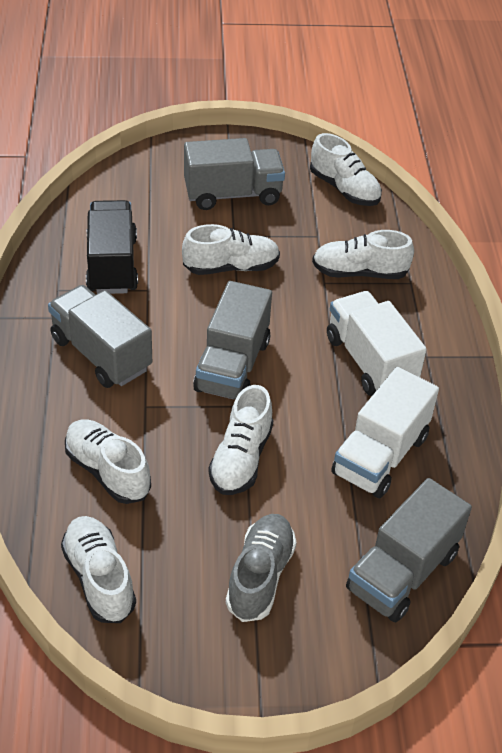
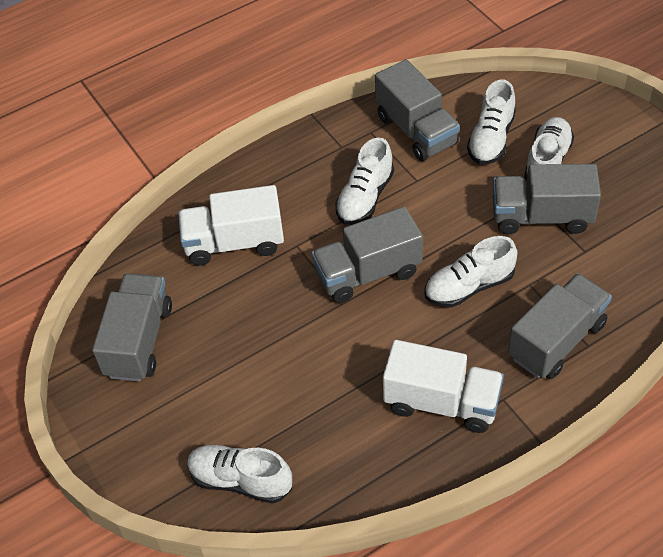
black truck: 1 -> 0
grey shoe: 1 -> 0
grey truck: 4 -> 5
white shoe: 6 -> 5

